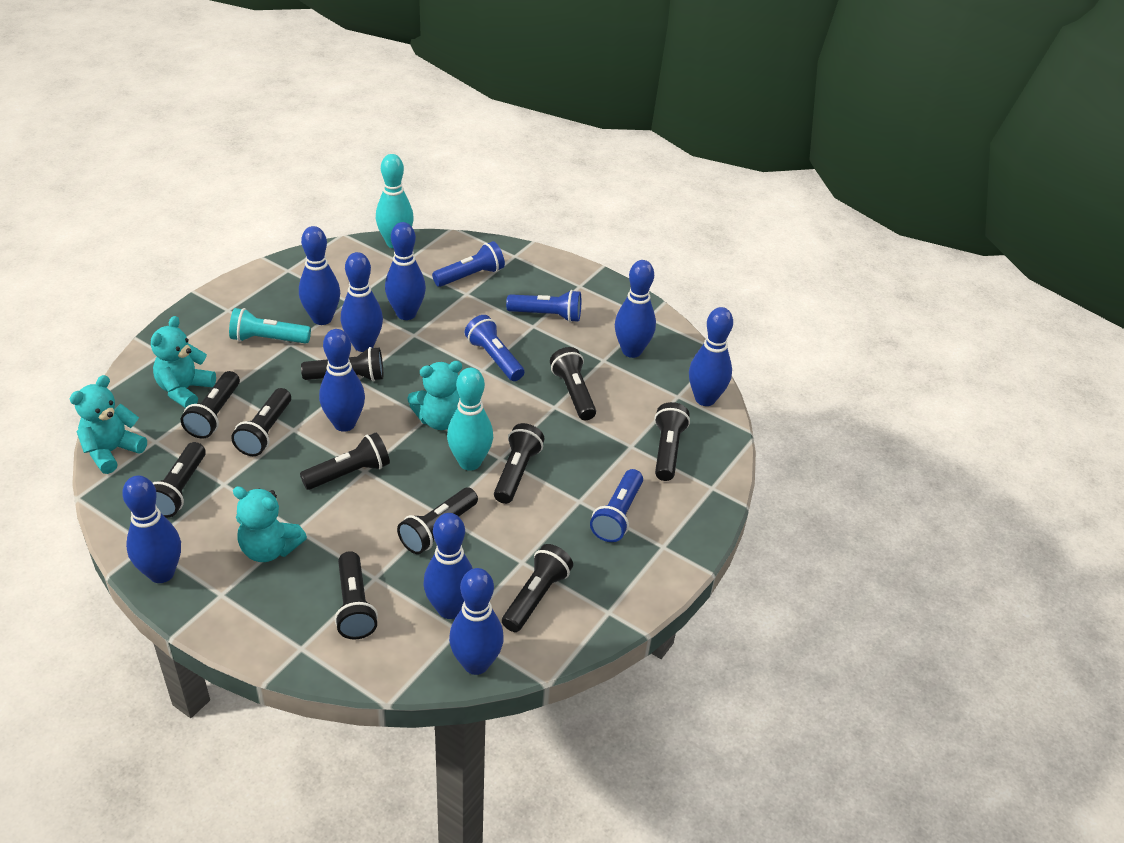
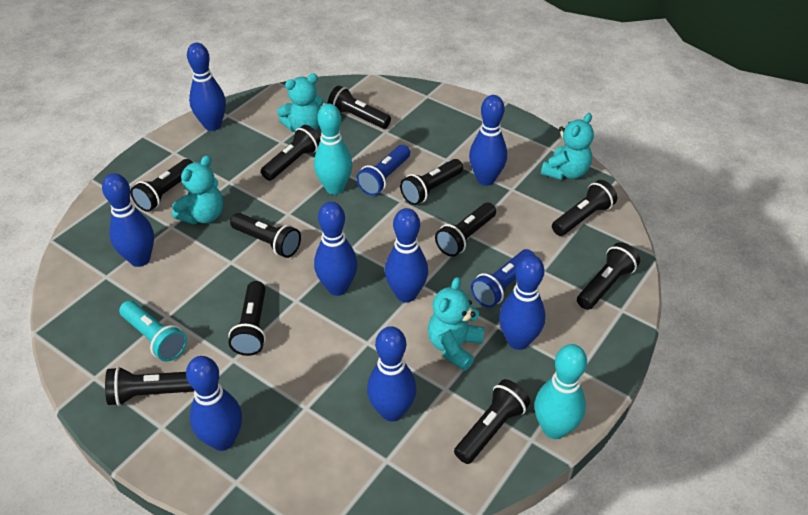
blue bowling pin: 9 -> 8
blue flashlight: 4 -> 2

